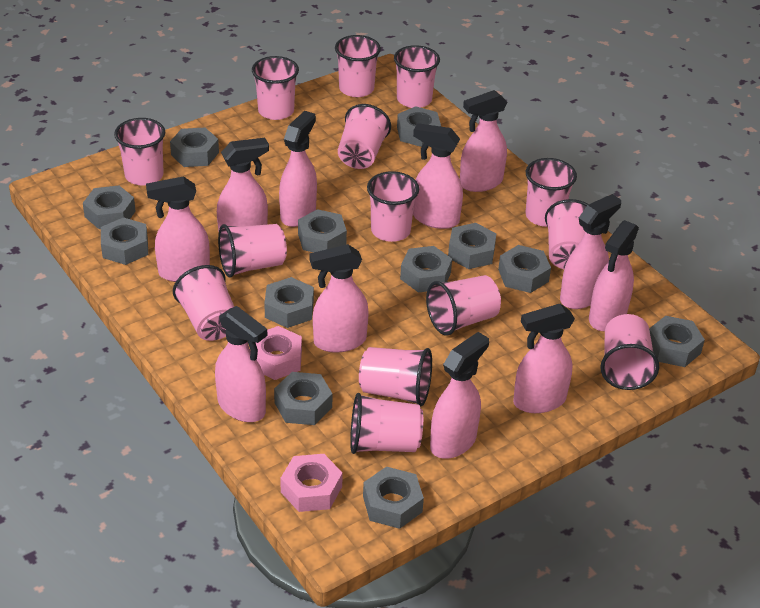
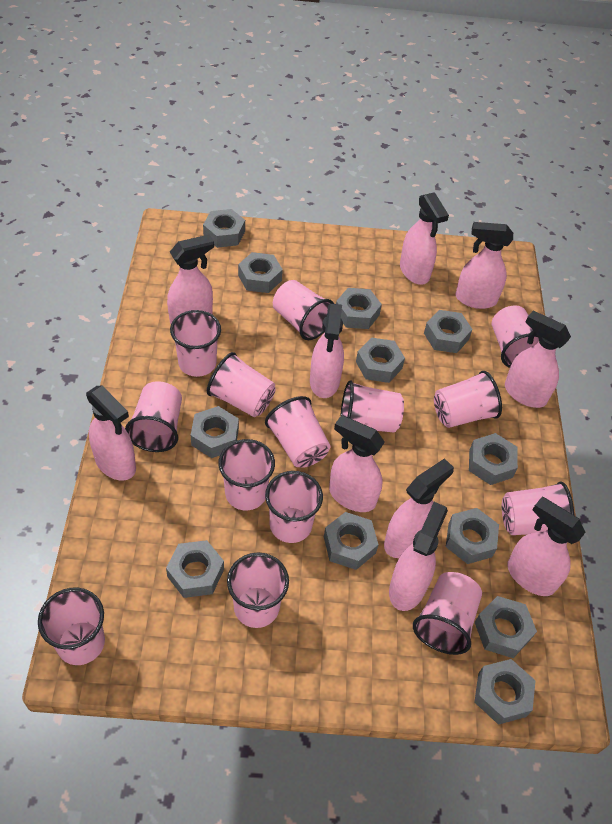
pink nut: 2 -> 0
pink spray bottle: 11 -> 10

